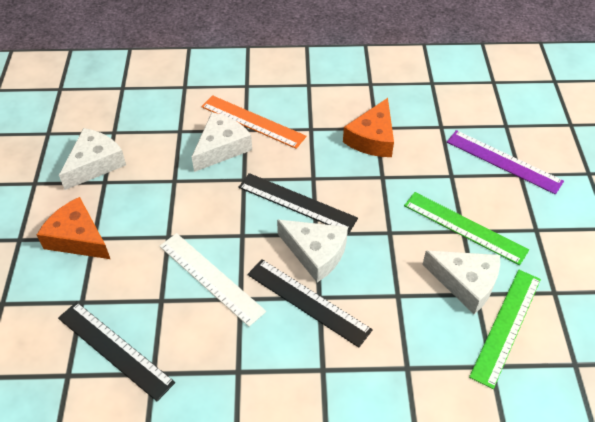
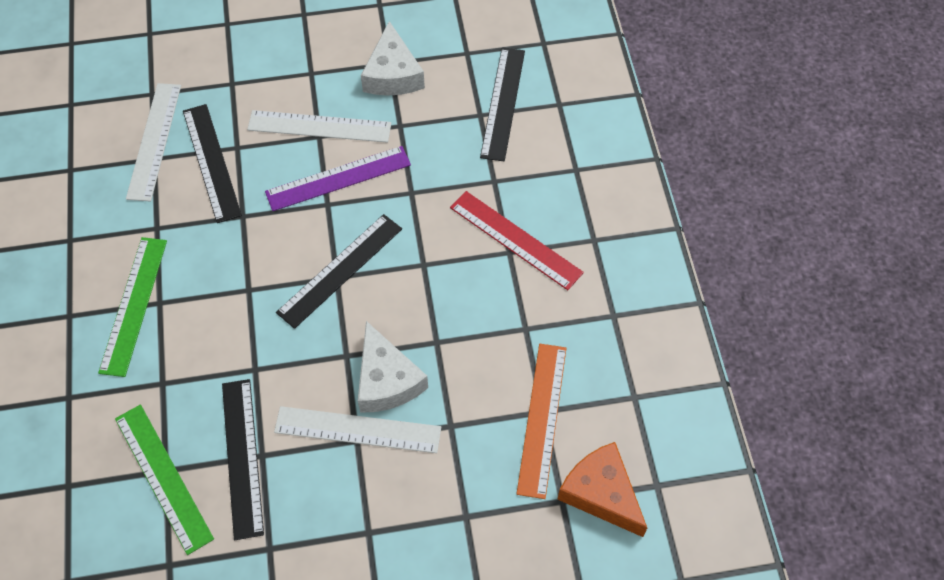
black ruler: 3 -> 4
orange cheese: 2 -> 1
red ruler: 0 -> 1
white cheese: 4 -> 2
white ruler: 1 -> 3

